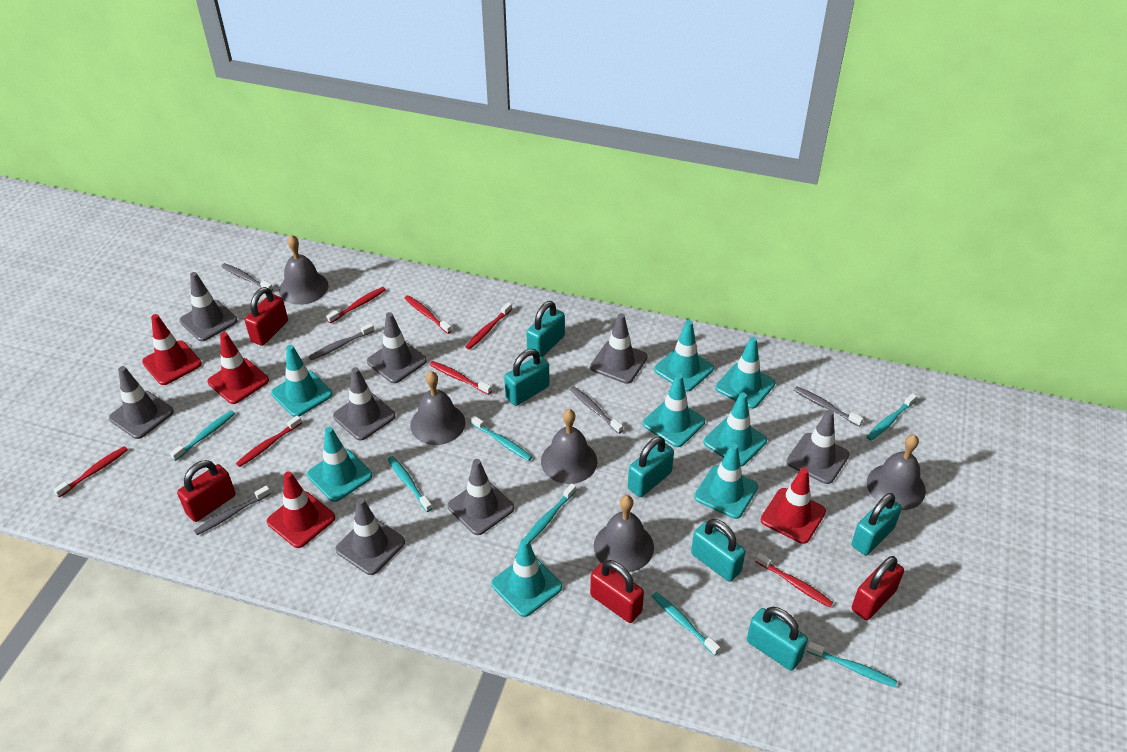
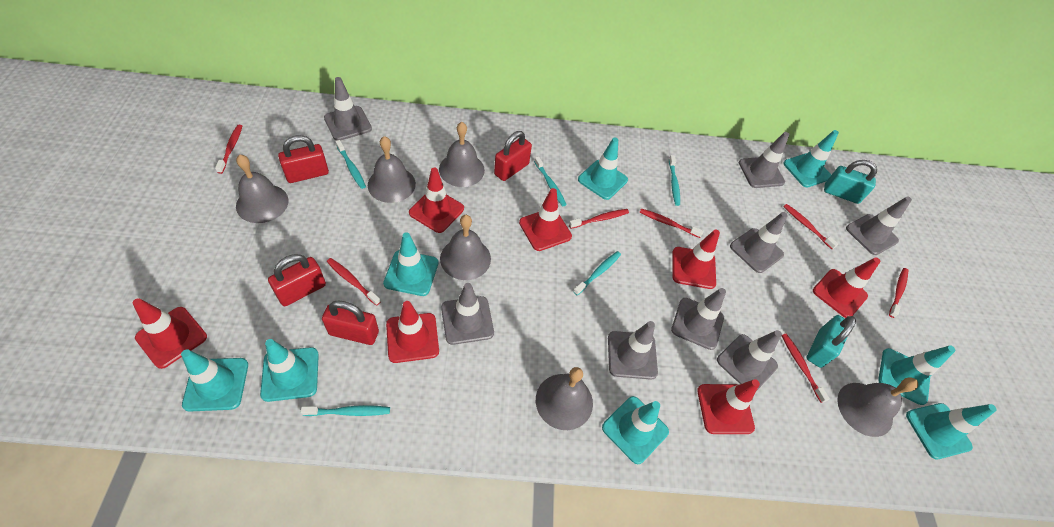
grey bell: 5 -> 6
grey toothbrush: 5 -> 0
red traffic cone: 4 -> 7
turquoise padlock: 6 -> 2
turquoise toothbrush: 7 -> 5

